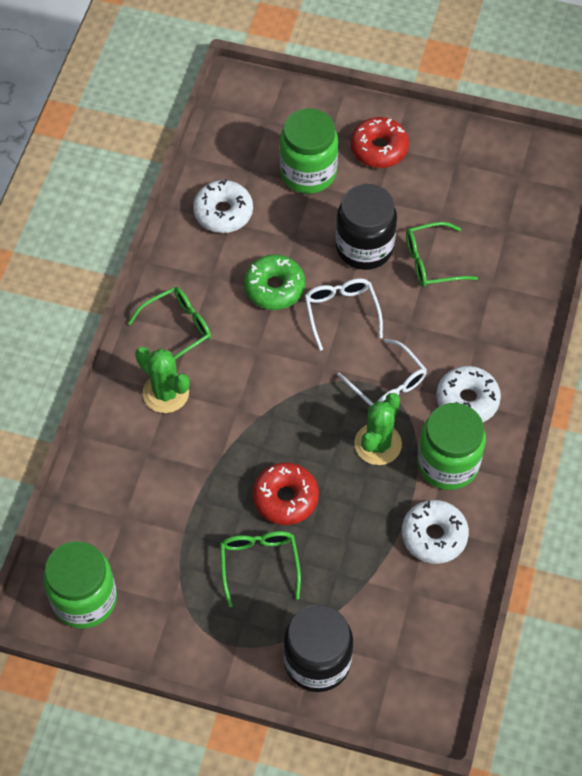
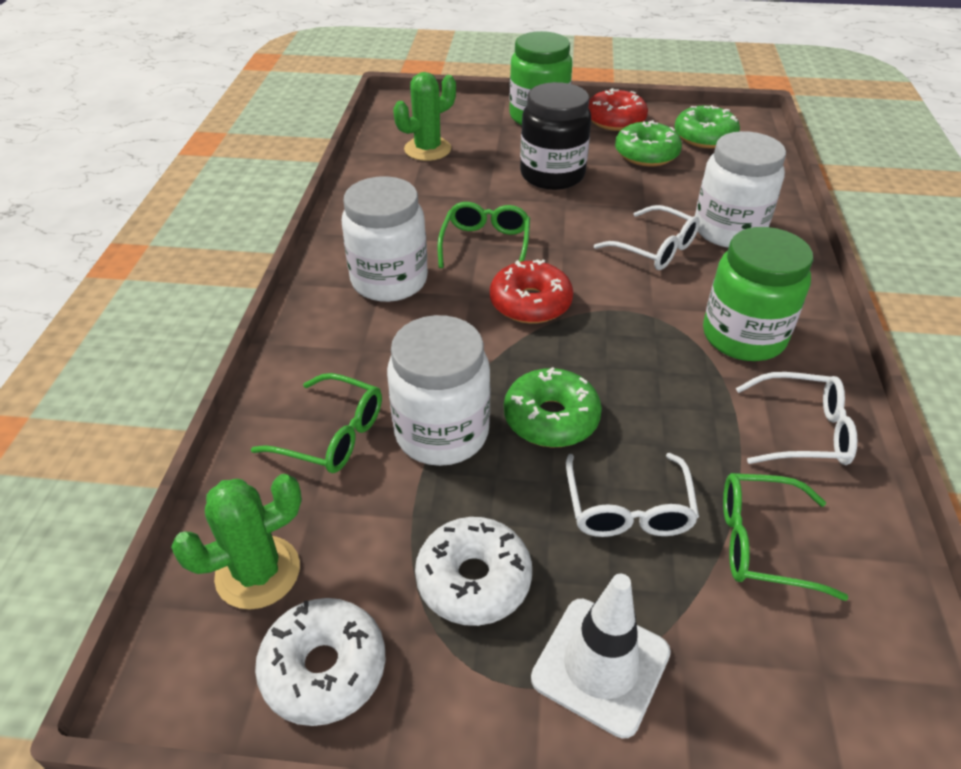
black jar: 2 -> 1
green donut: 1 -> 3
green jar: 3 -> 2
white donut: 3 -> 2
white glasses: 2 -> 3
white jar: 0 -> 3
white traffic cone: 0 -> 1

